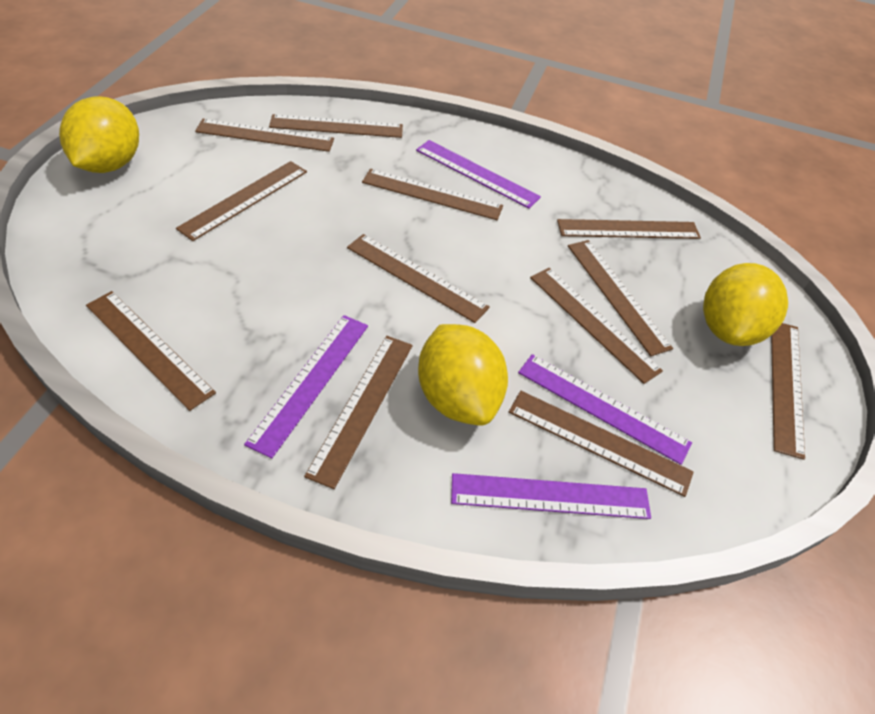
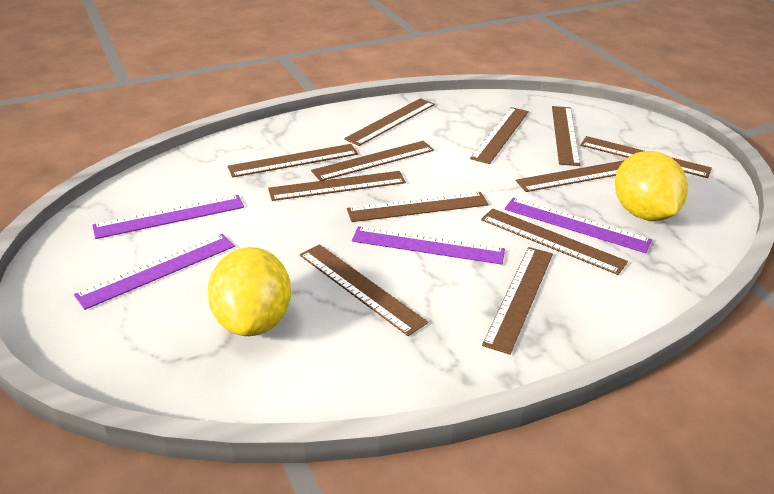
yellow lemon: 3 -> 2

